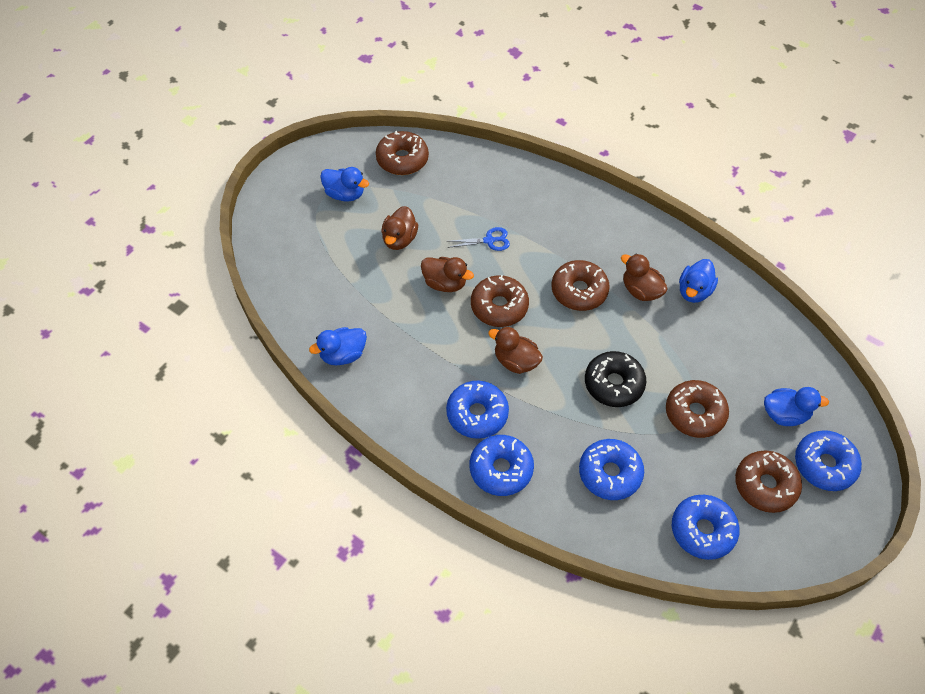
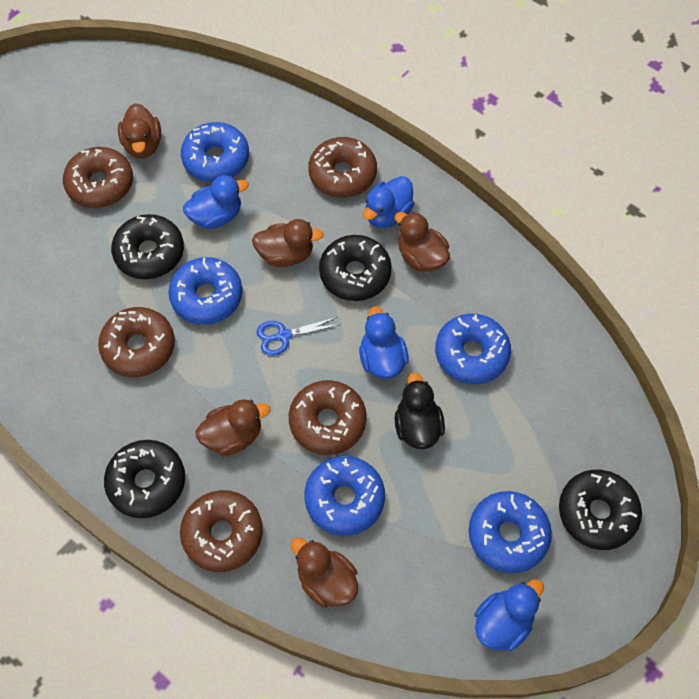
black donut: 1 -> 4
black duck: 0 -> 1
brown duck: 4 -> 5

